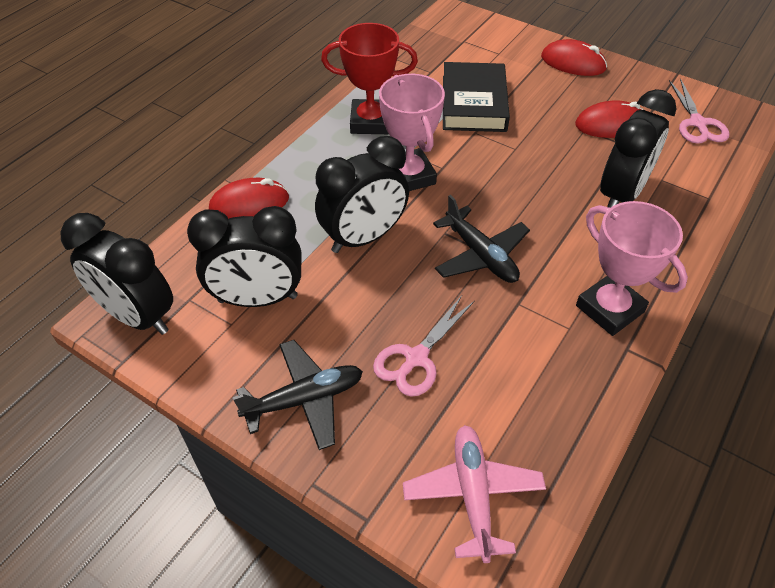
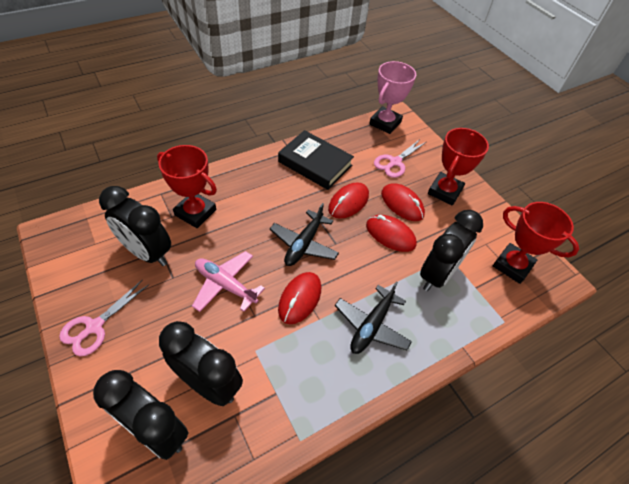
pink trophy: 2 -> 1
red mouse: 3 -> 4
red trophy: 1 -> 3

